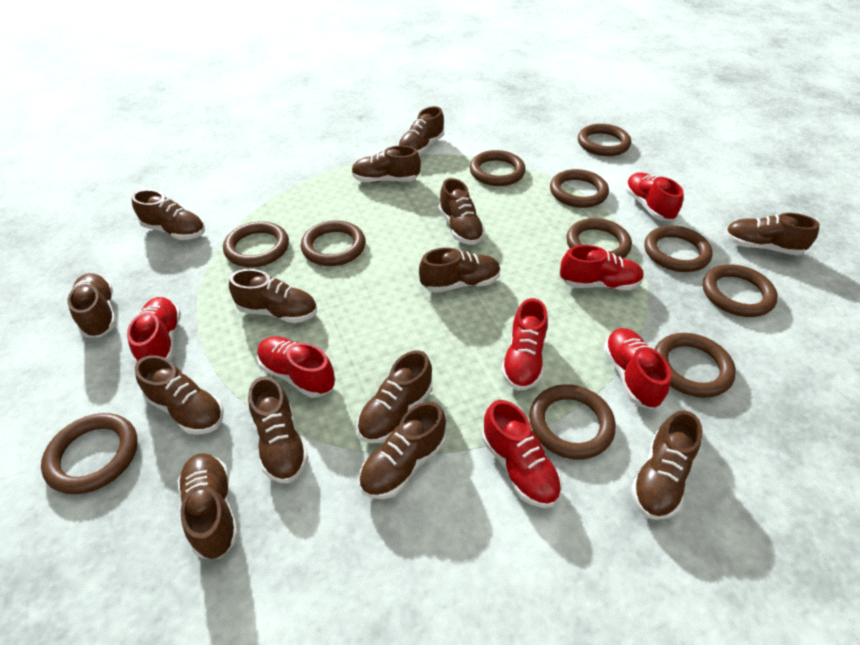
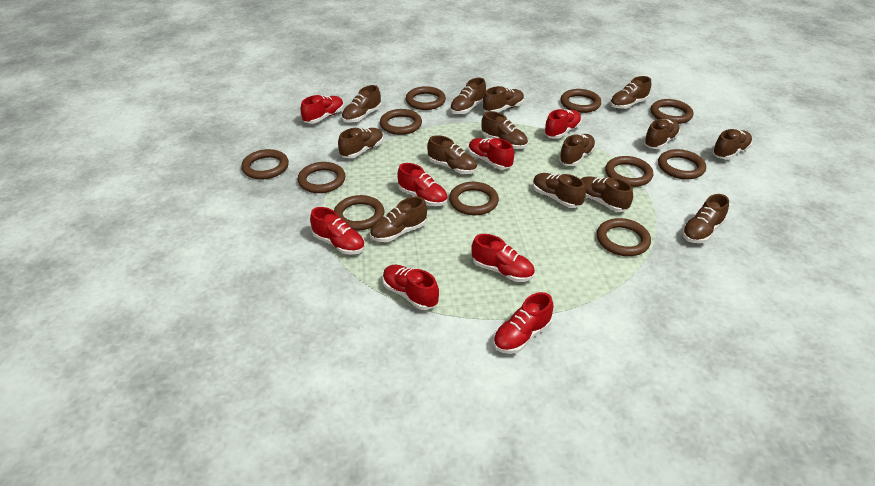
red shoe: 7 -> 8

